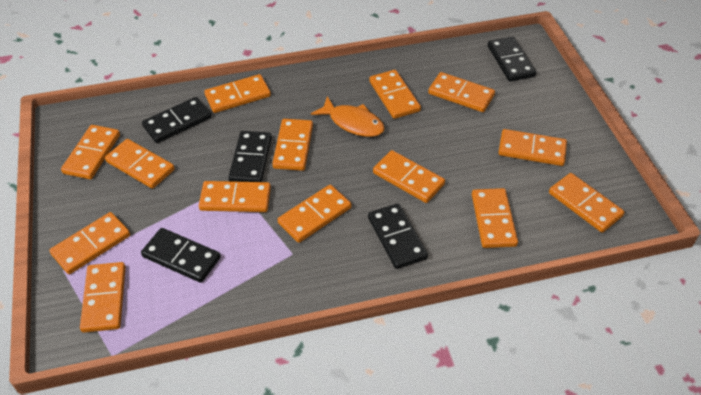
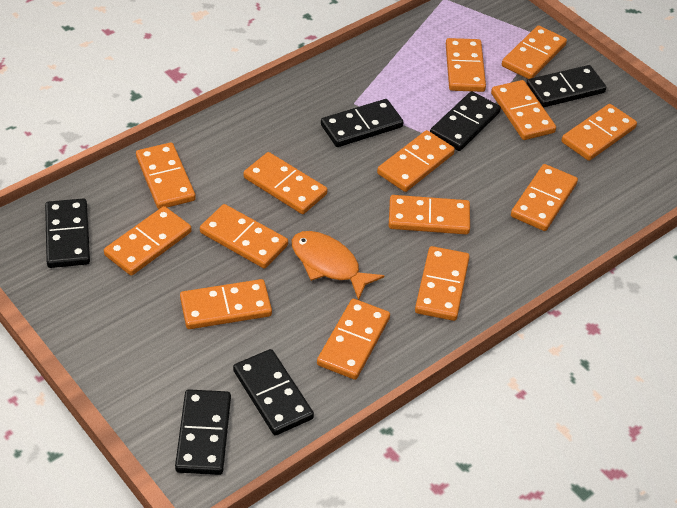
black domino: 5 -> 6

